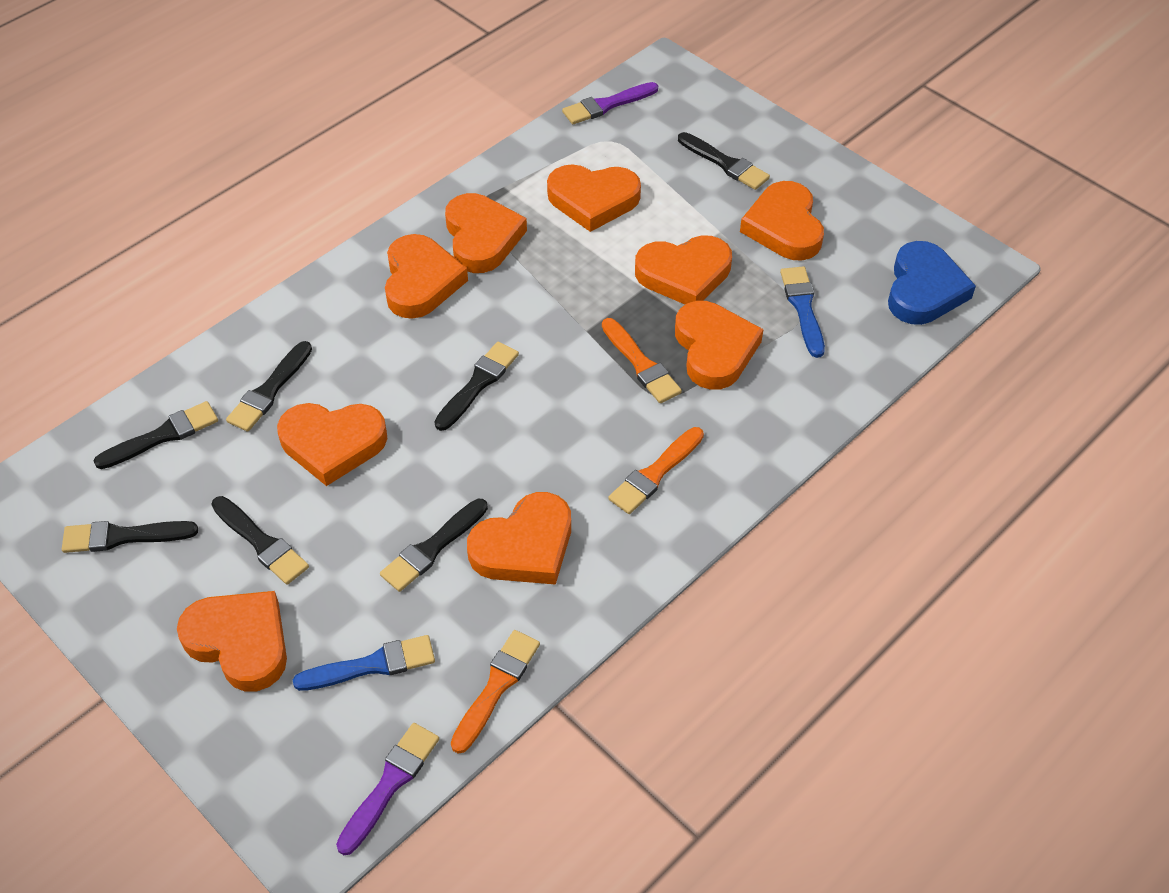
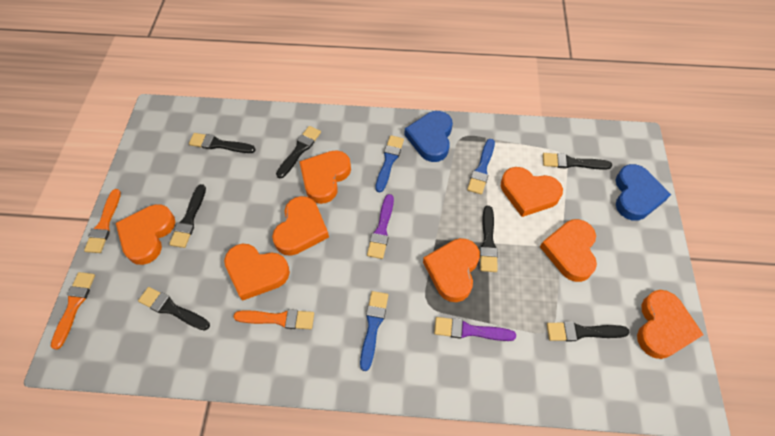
blue brush: 2 -> 3
blue heart: 1 -> 2
orange heart: 9 -> 8

